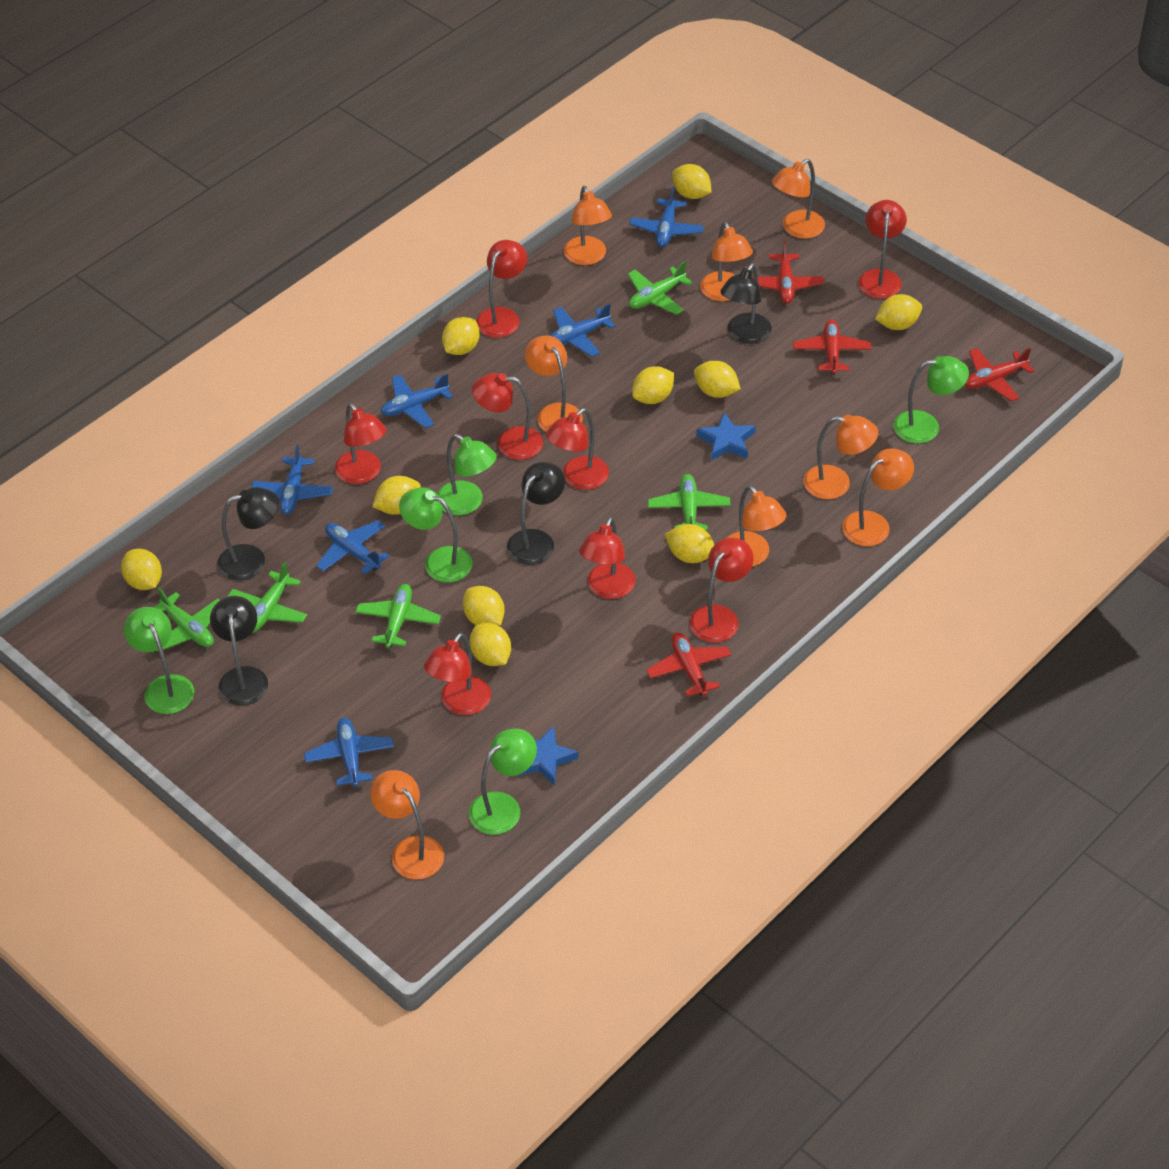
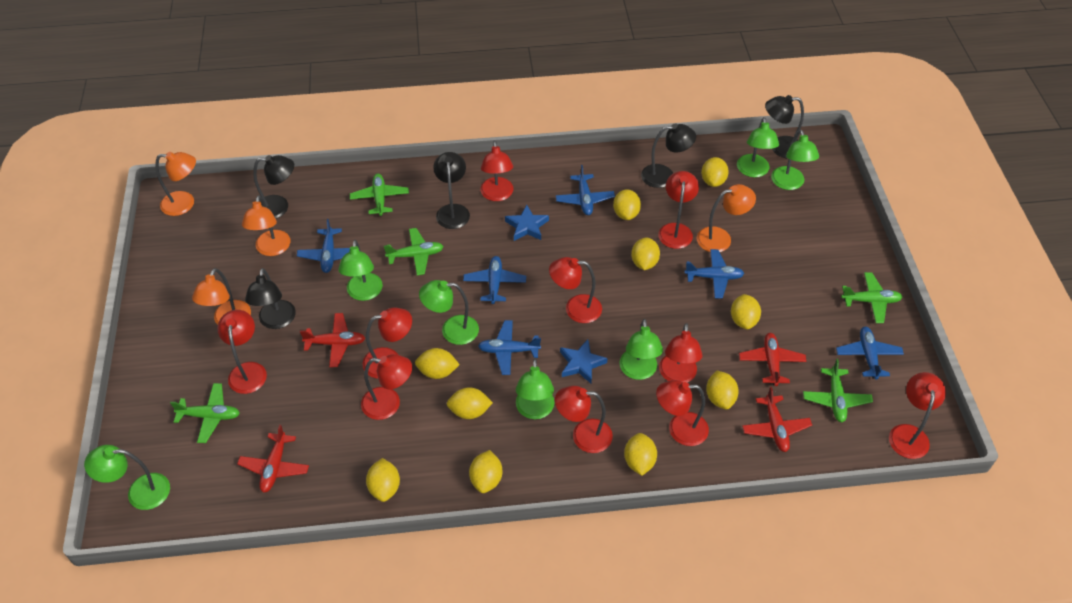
black lamp: 4 -> 5
green lamp: 5 -> 7
orange lamp: 8 -> 4
red lamp: 8 -> 10

